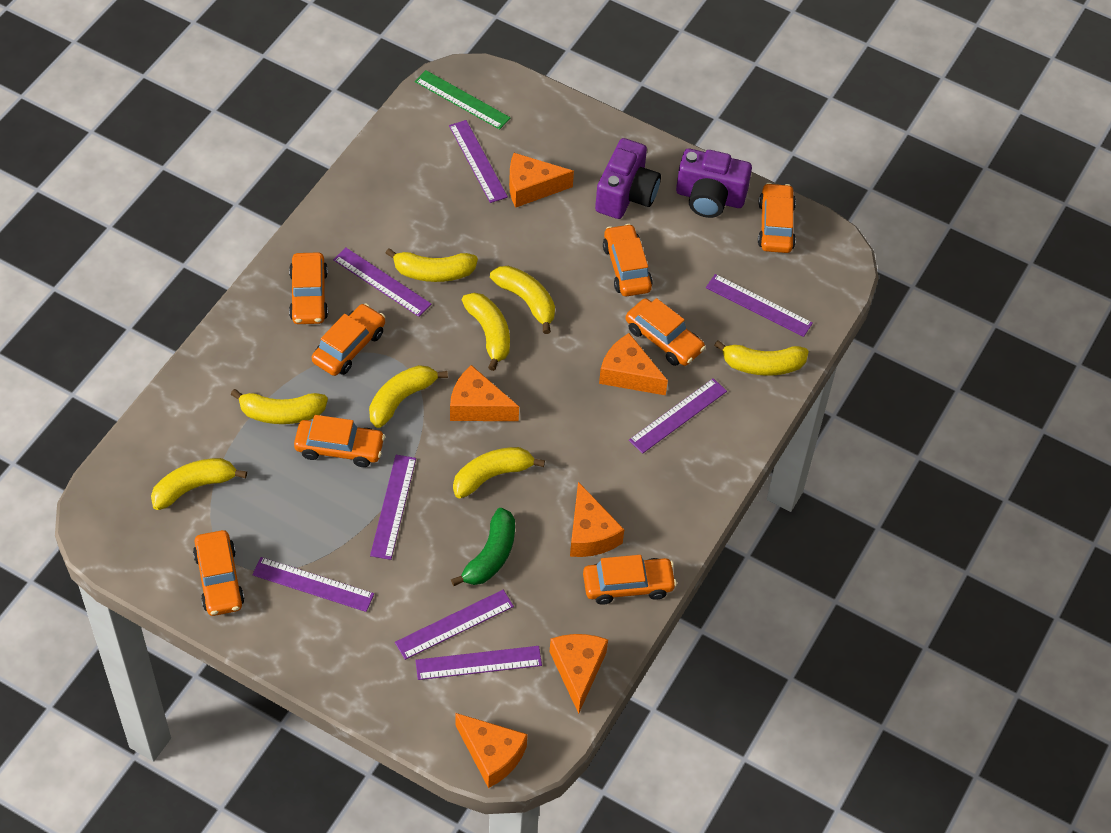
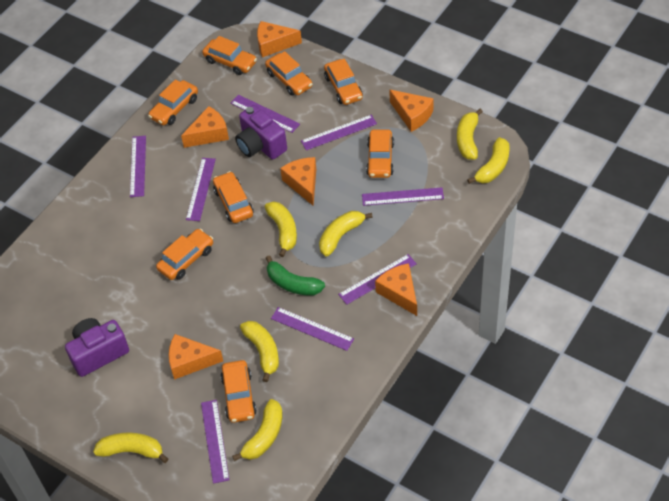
green ruler: 1 -> 0
yellow banana: 8 -> 7

